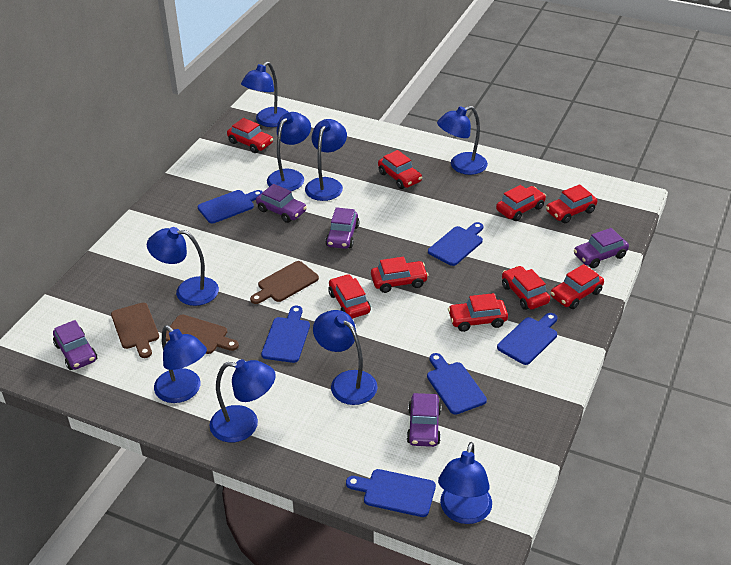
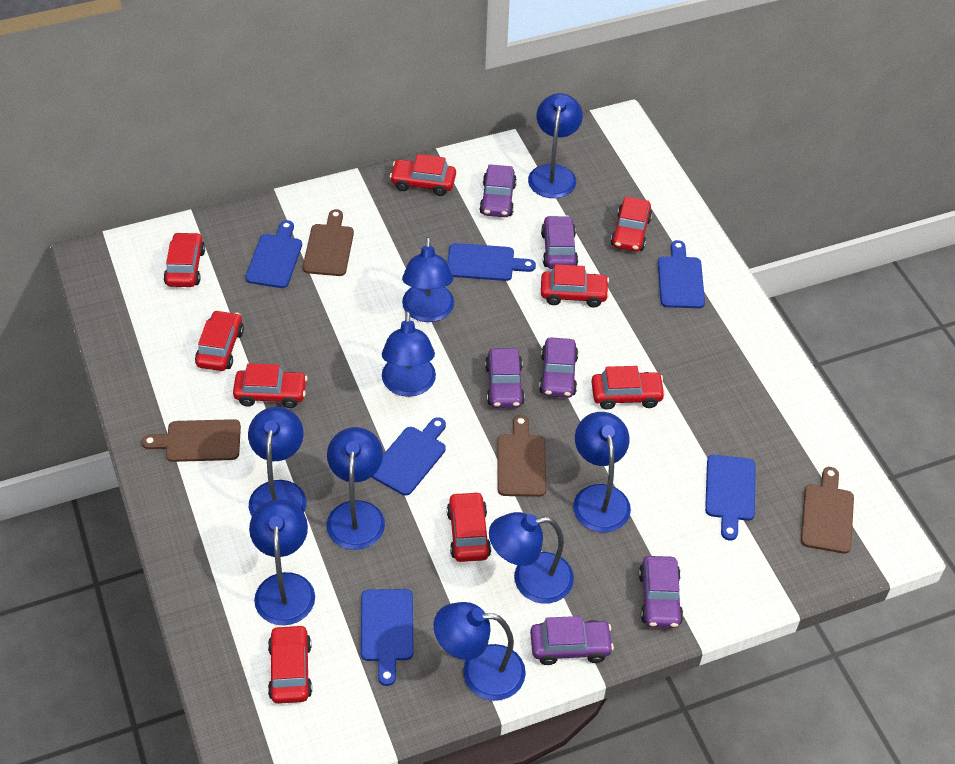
brown cutting board: 3 -> 4
purple car: 5 -> 6

